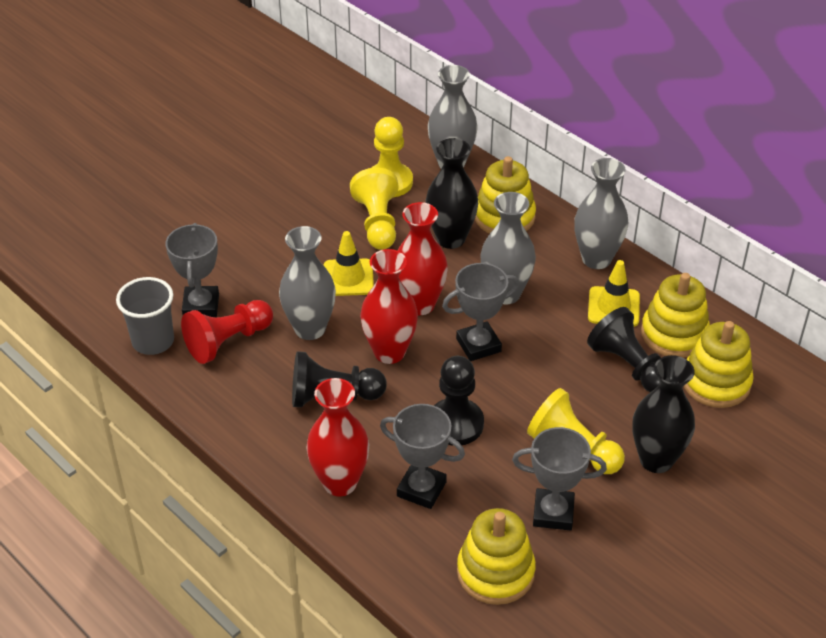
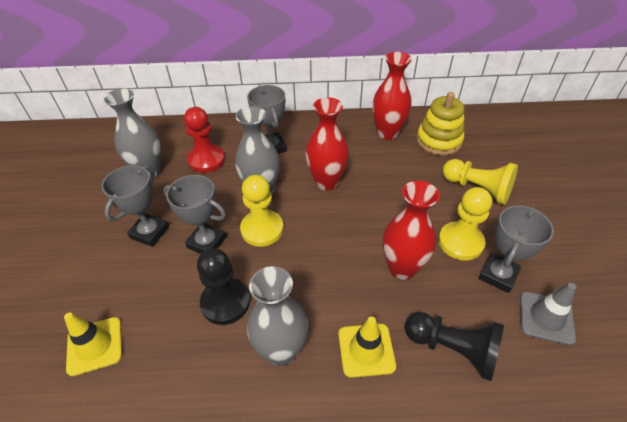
black pawn: 3 -> 2
black vase: 2 -> 0
grey cup: 1 -> 0
grey traffic cone: 0 -> 1
grey vase: 4 -> 3
yellow stacking toy: 4 -> 1

